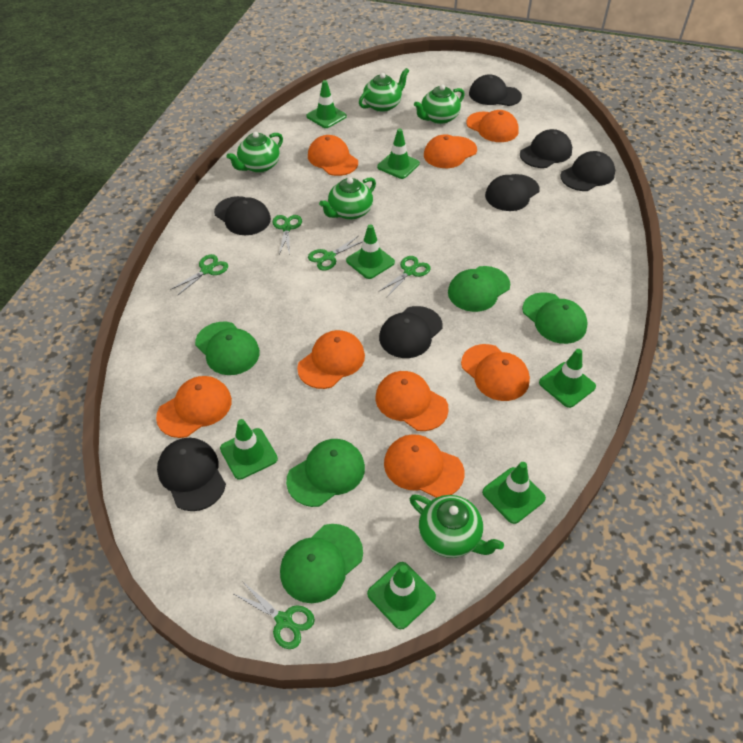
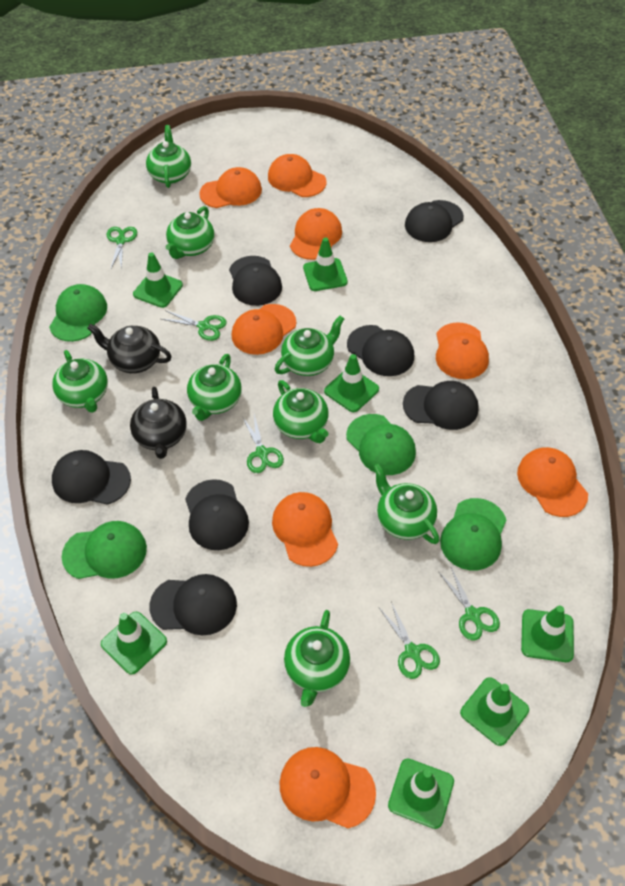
black teapot: 0 -> 2
green cap: 5 -> 4
green teapot: 5 -> 8

